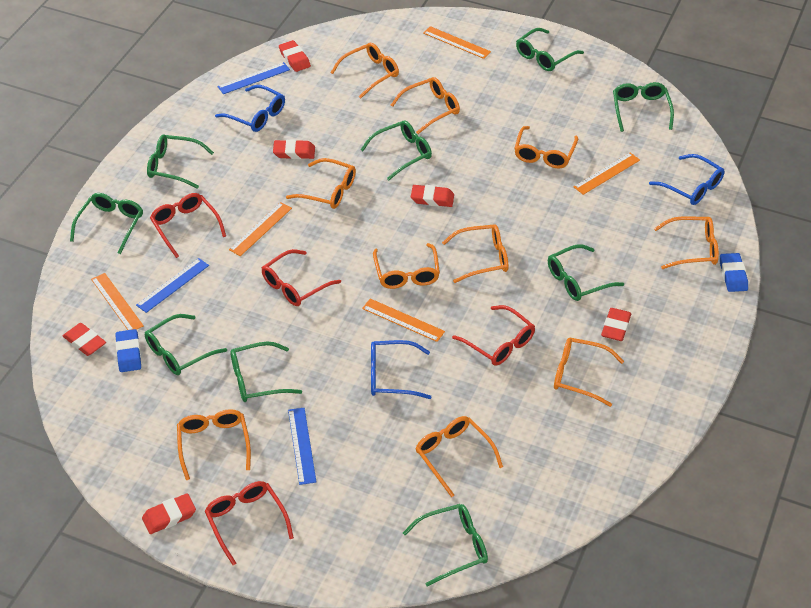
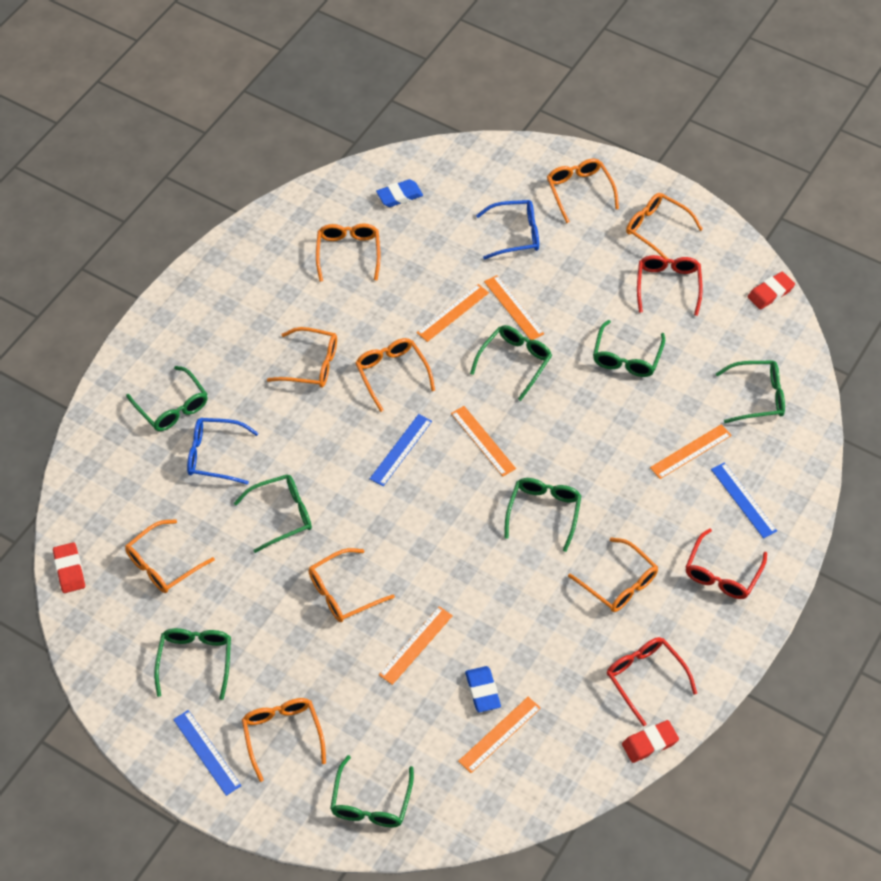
blue glasses: 3 -> 2
green glasses: 9 -> 8
orange glasses: 10 -> 9
orange ruler: 5 -> 6
red eraser: 6 -> 3
red glasses: 4 -> 3

